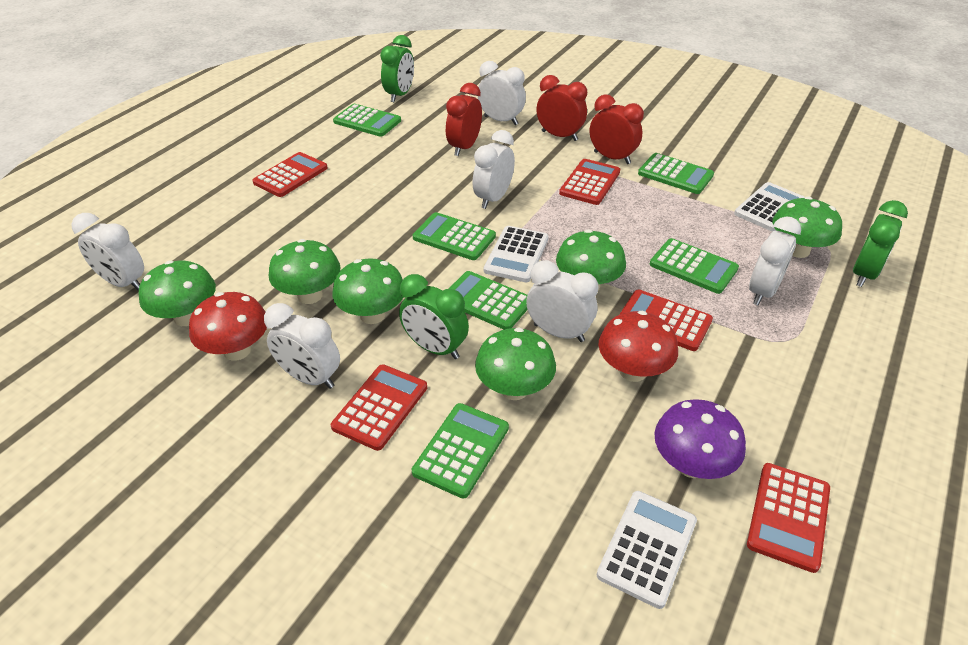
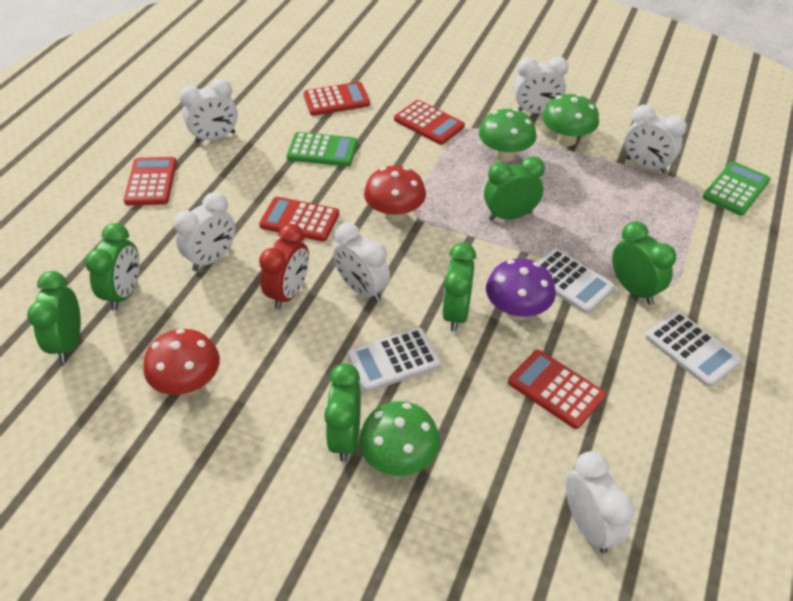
green calculator: 6 -> 2
green clock: 3 -> 6
green mushroom: 6 -> 3
red clock: 3 -> 1

